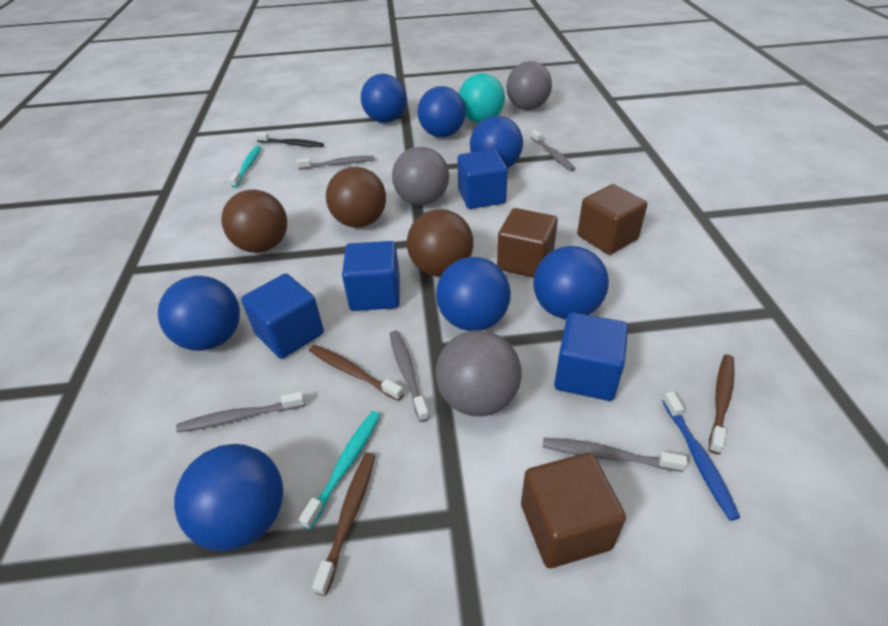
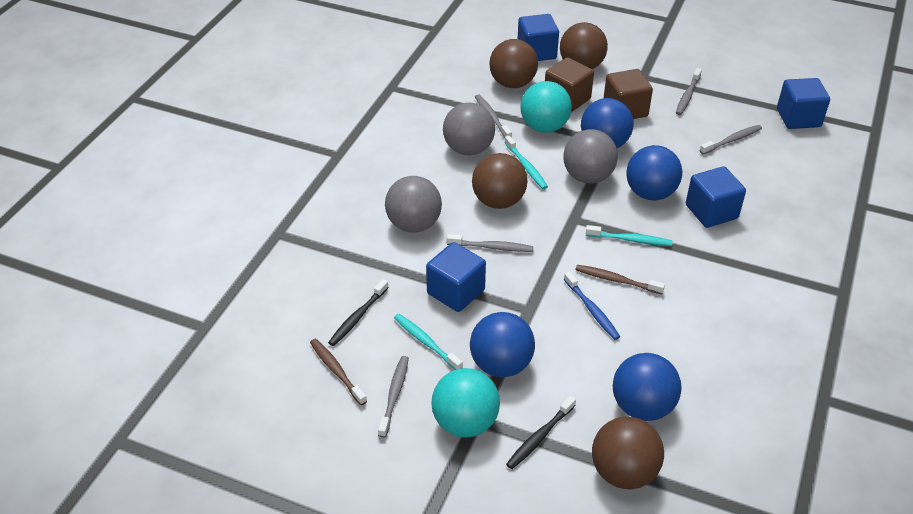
black toothbrush: 1 -> 2
blue ball: 7 -> 4
brown ball: 3 -> 4
brown cube: 3 -> 2
brown toothbrush: 3 -> 2
turquoise ball: 1 -> 2
turquoise toothbrush: 2 -> 3

